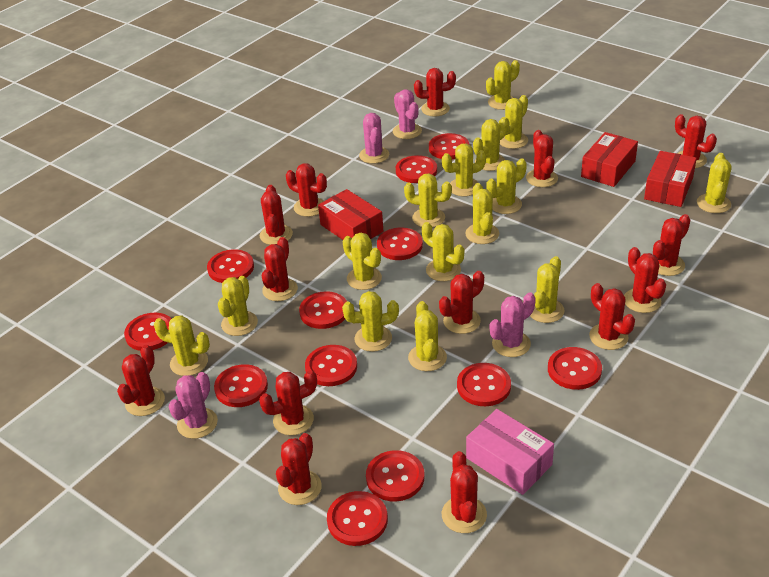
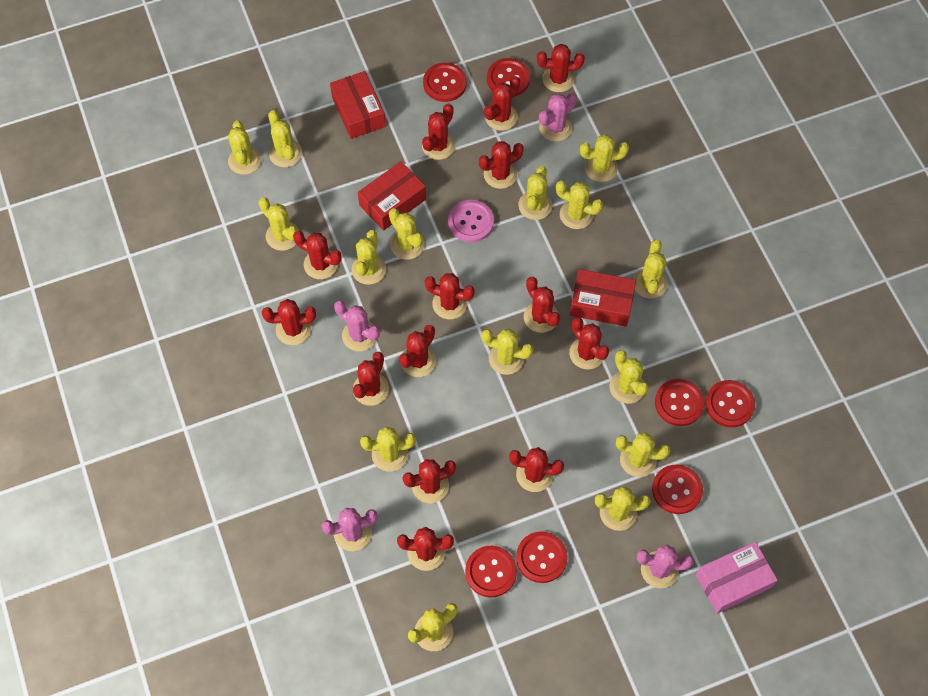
pink button: 0 -> 1
red button: 12 -> 7

